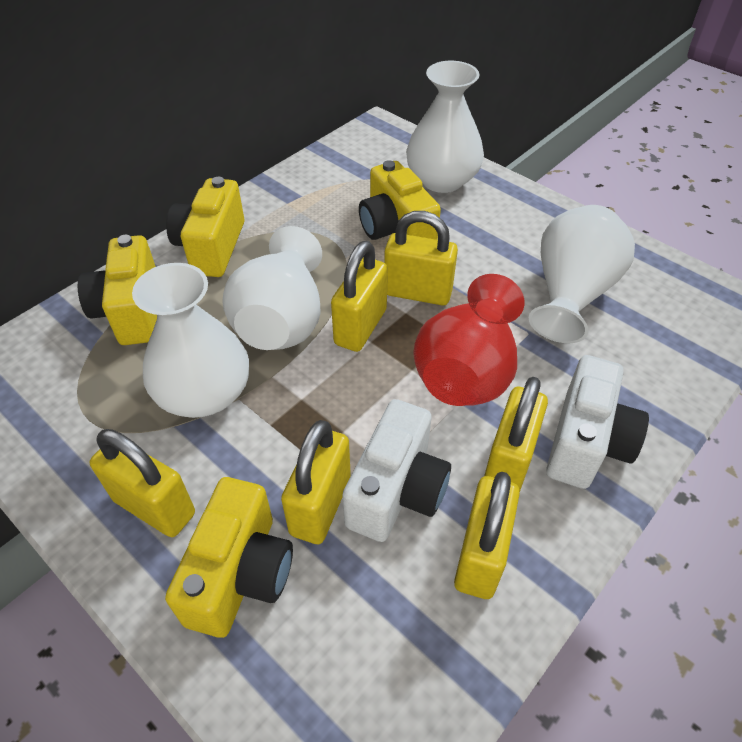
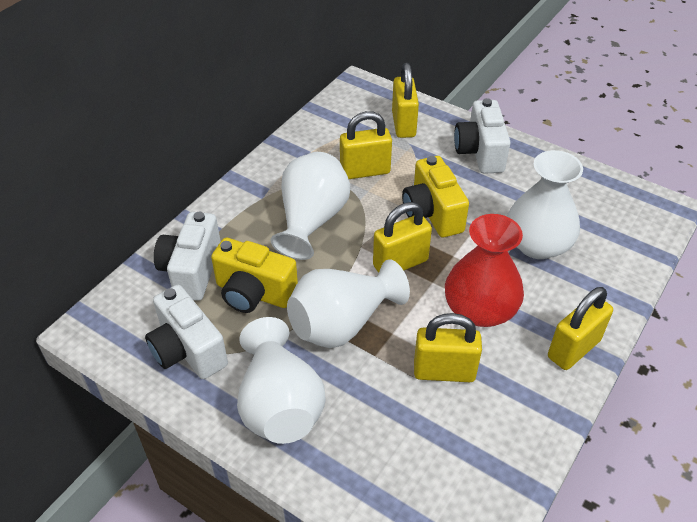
white camera: 2 -> 3
yellow camera: 4 -> 2
yellow padlock: 6 -> 5

